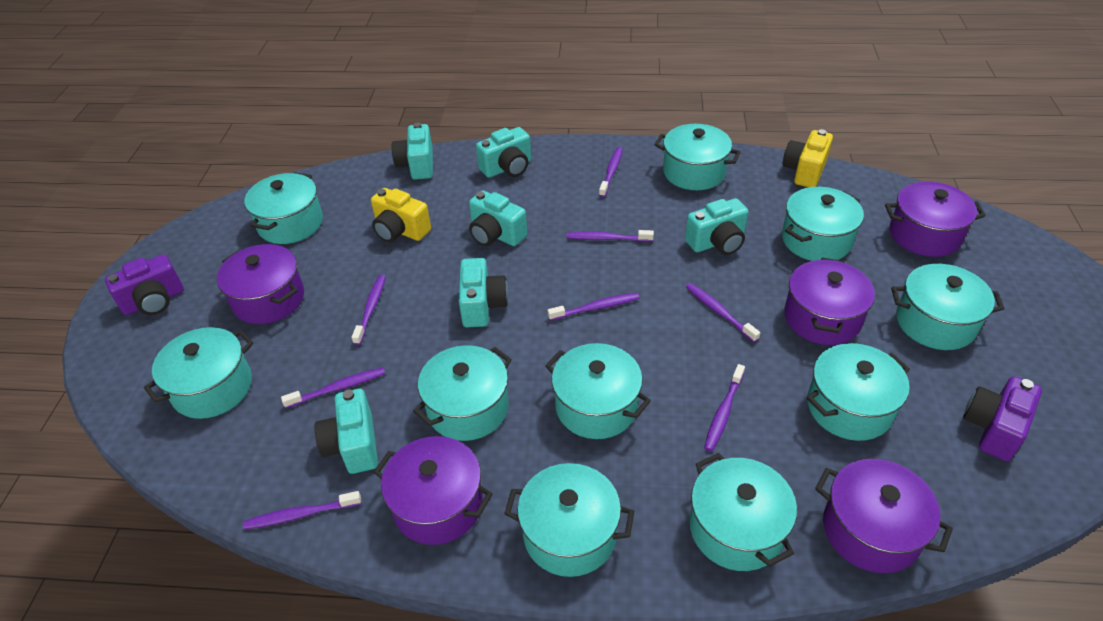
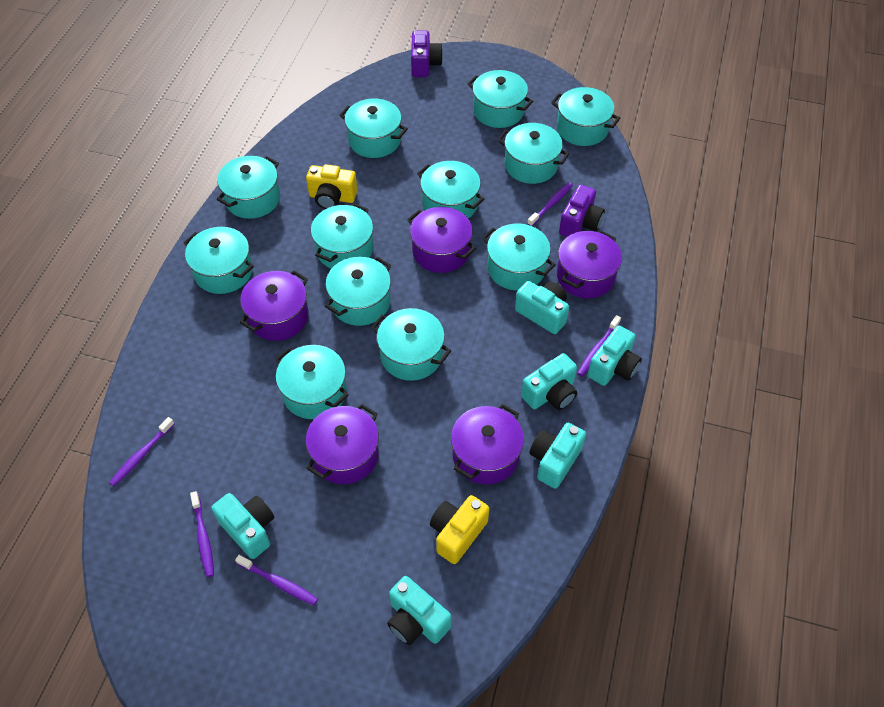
purple toothbrush: 8 -> 5
turquoise pot: 10 -> 12

